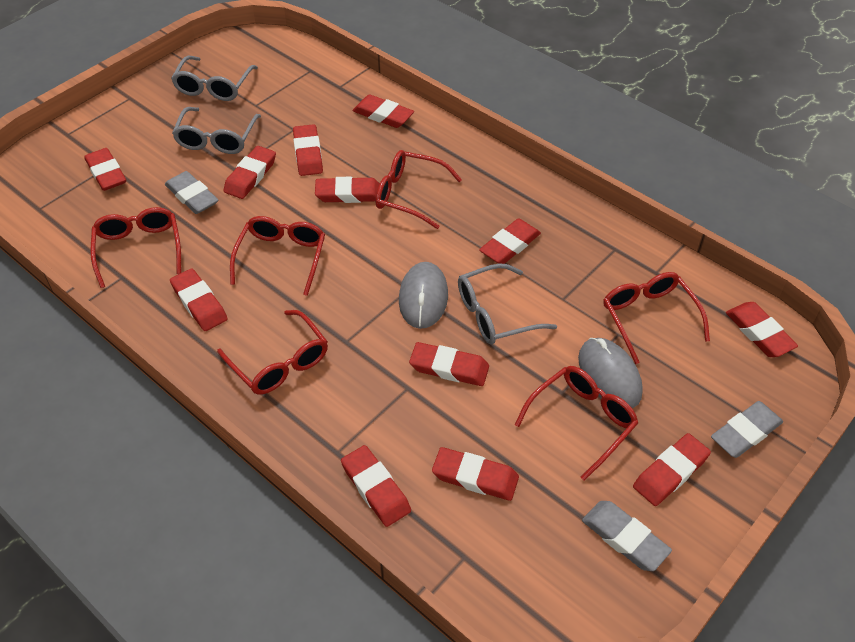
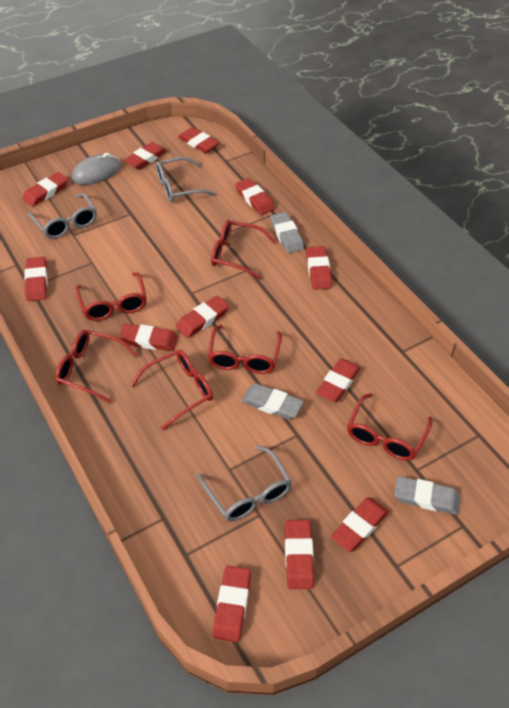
grey mouse: 2 -> 1

